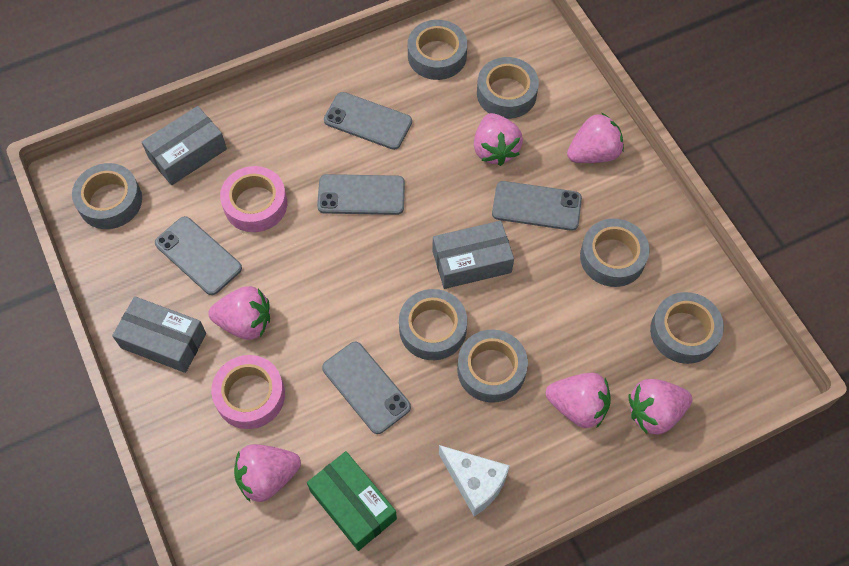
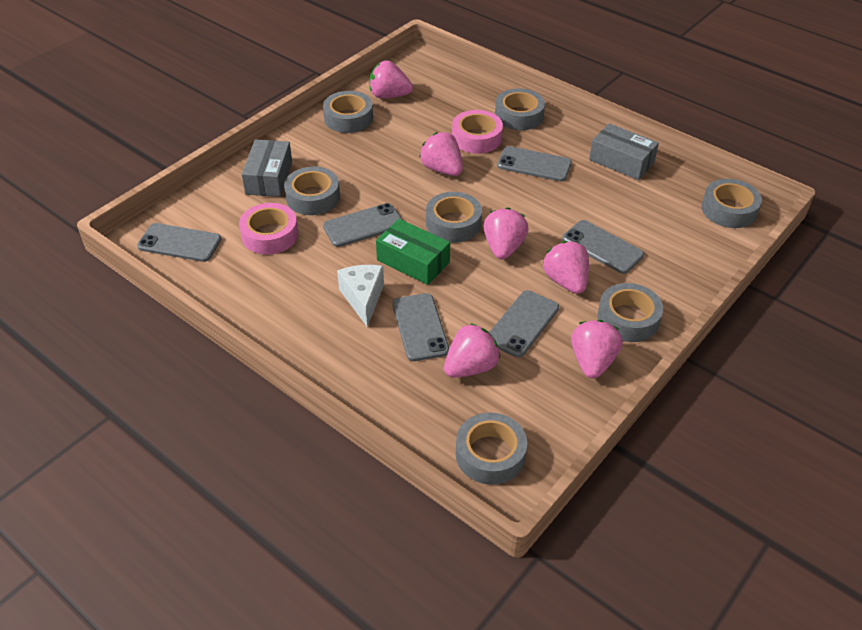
grey box: 3 -> 2
grey phone: 5 -> 6

